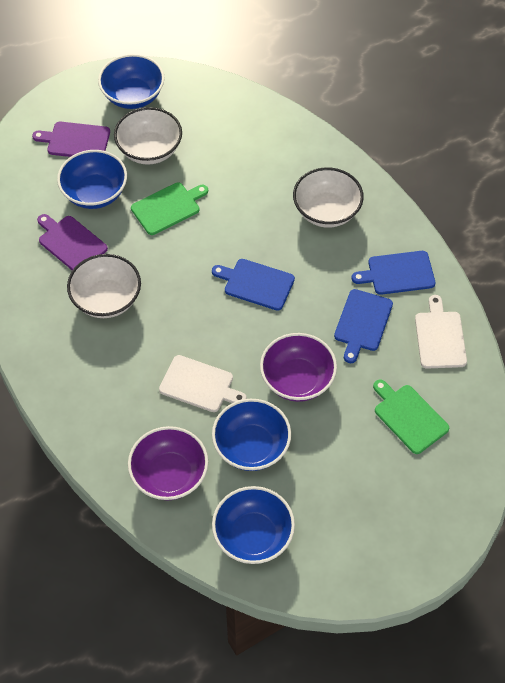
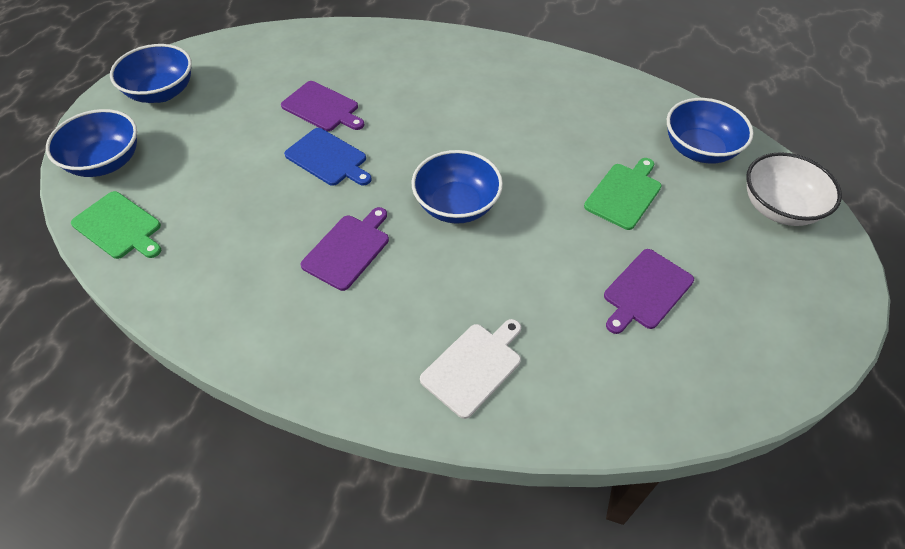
blue cutting board: 3 -> 1
purple bowl: 2 -> 0
purple cutting board: 2 -> 3
white bowl: 3 -> 1
white cutting board: 2 -> 1

